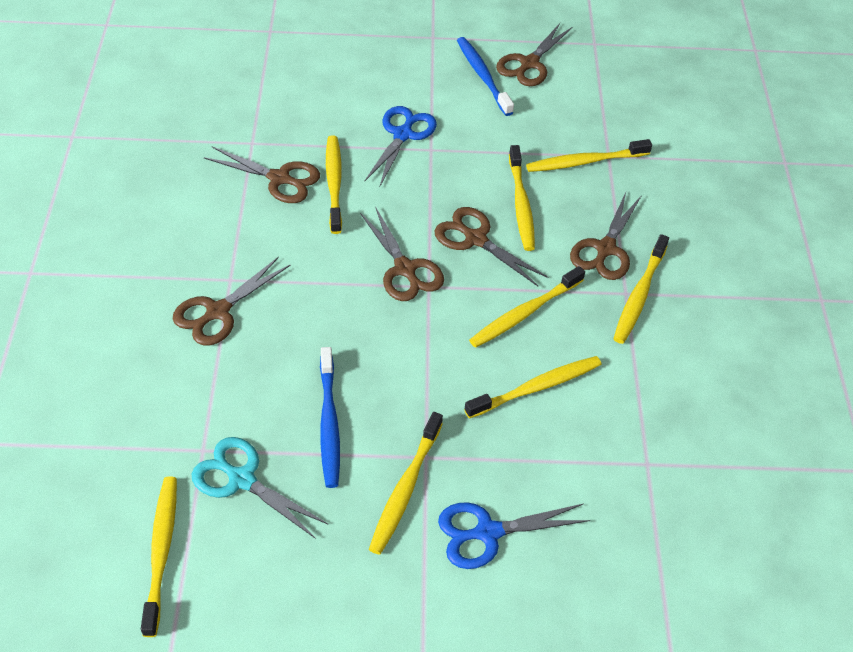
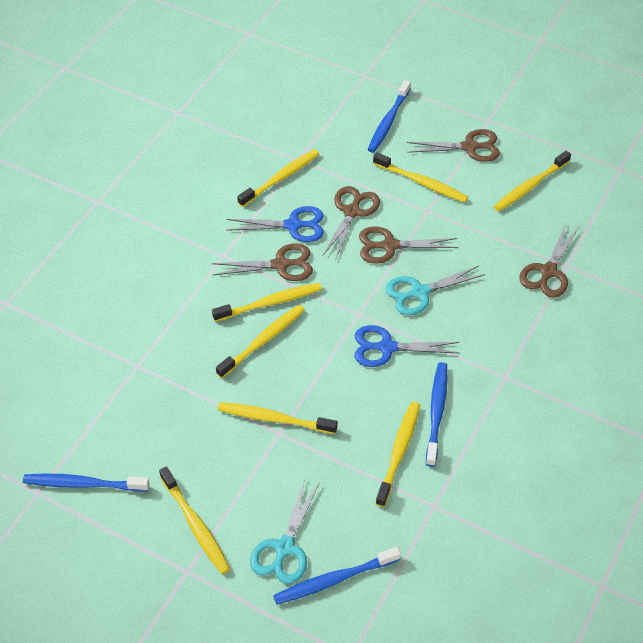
blue toothbrush: 2 -> 4
brown scissors: 6 -> 5
turquoise scissors: 1 -> 2

